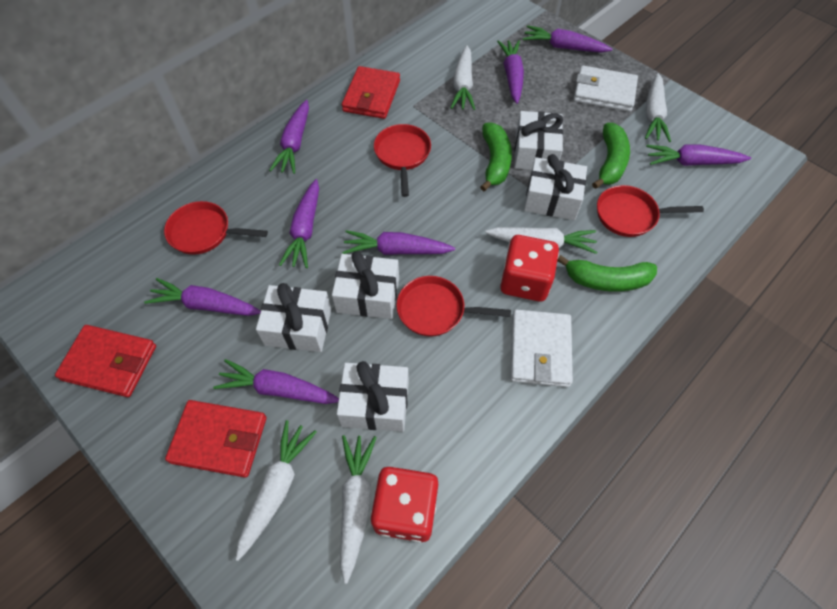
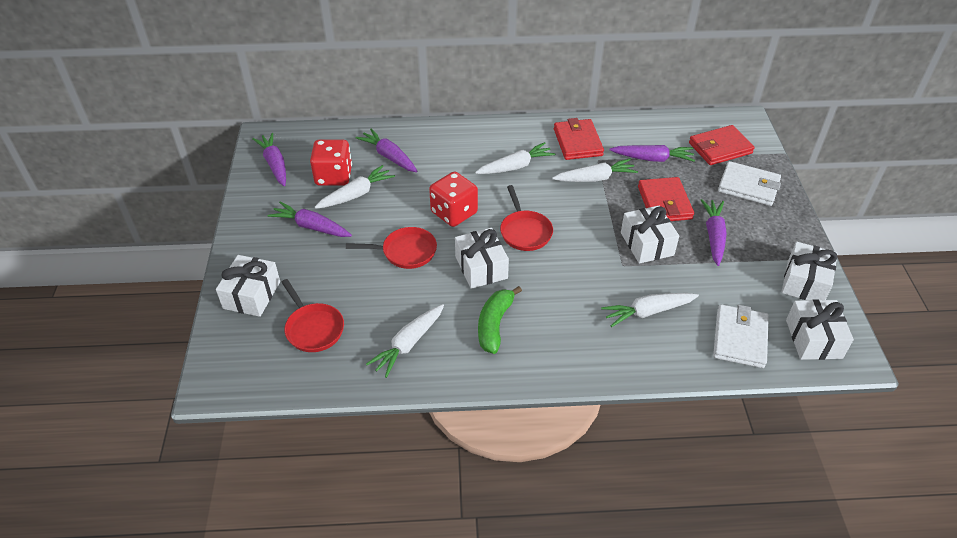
green banana: 3 -> 1
purple carrot: 8 -> 5
red pan: 4 -> 3

